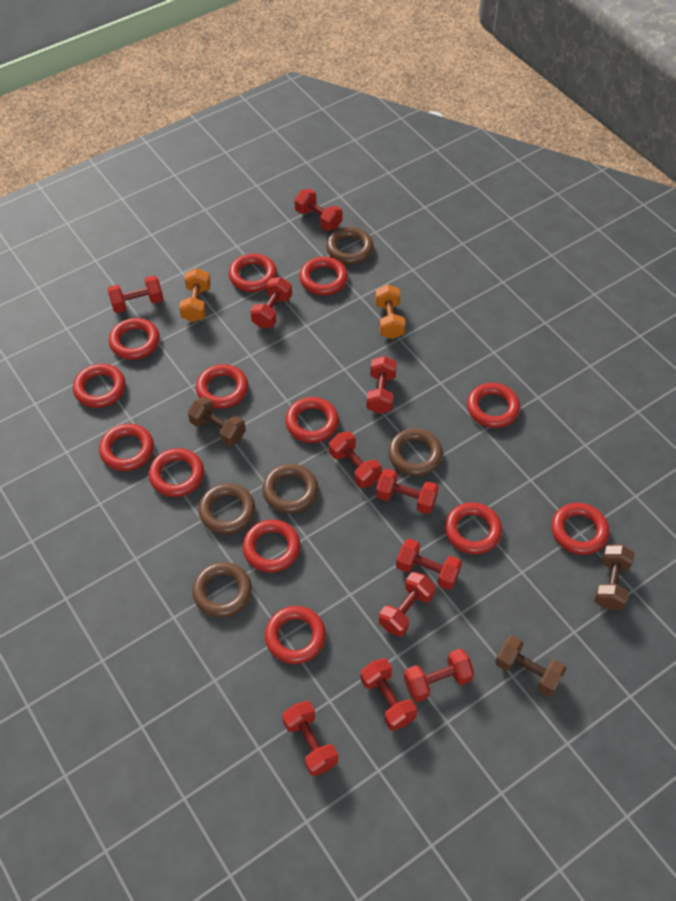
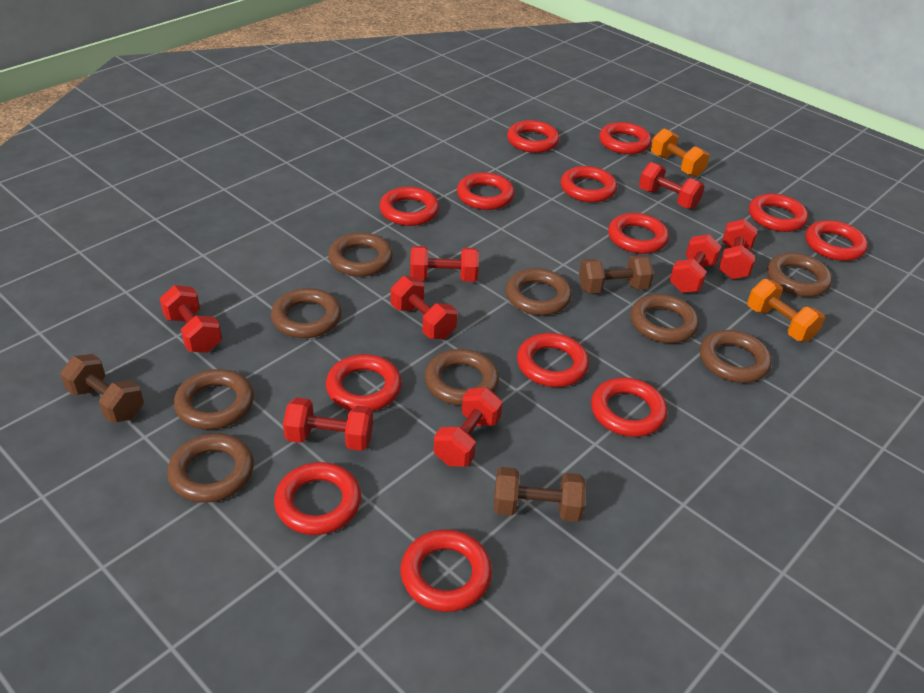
brown ring: 5 -> 9
red dumbbell: 11 -> 8

